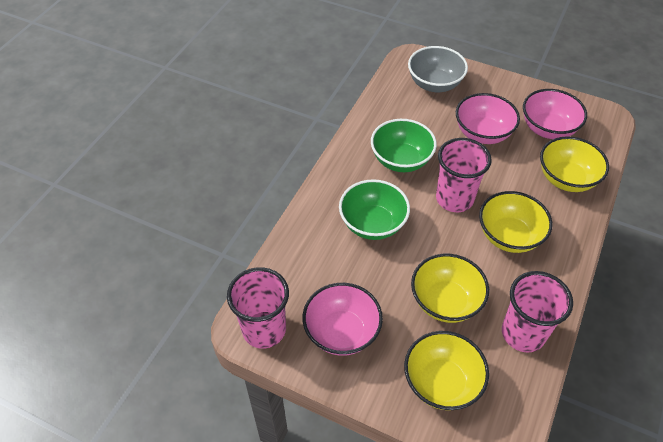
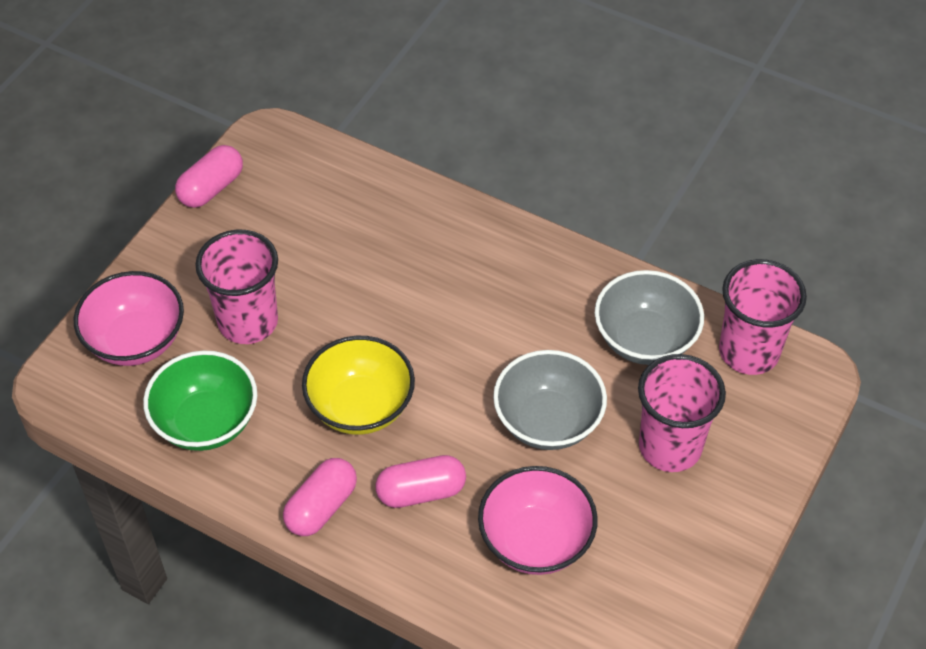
green bowl: 2 -> 1
grey bowl: 1 -> 2
pink bowl: 3 -> 2
pink capsule: 0 -> 3
yellow bowl: 4 -> 1

